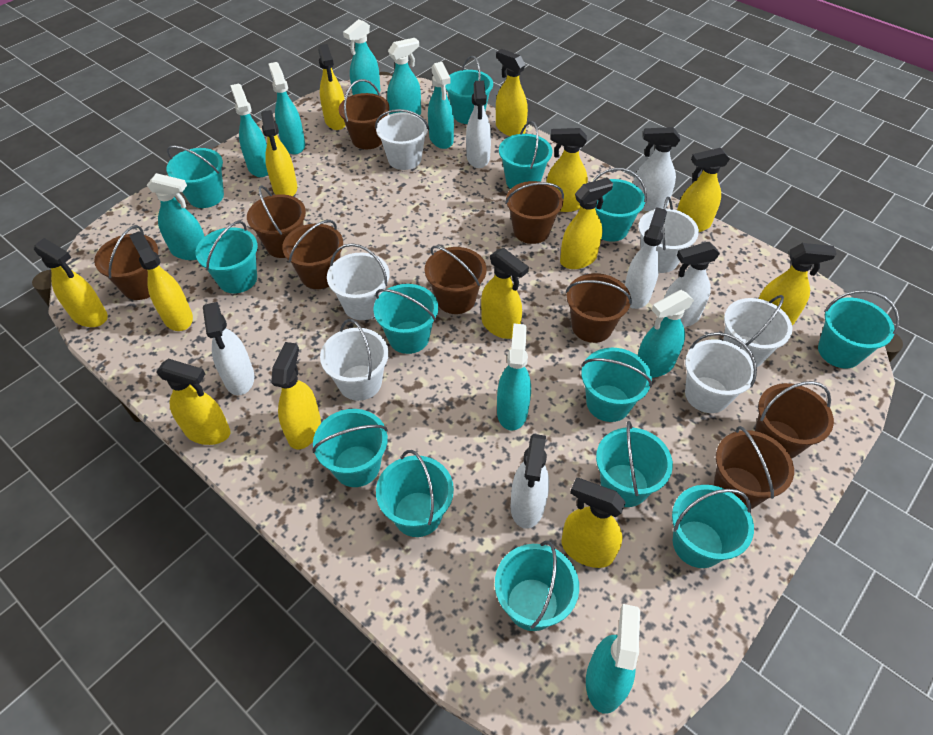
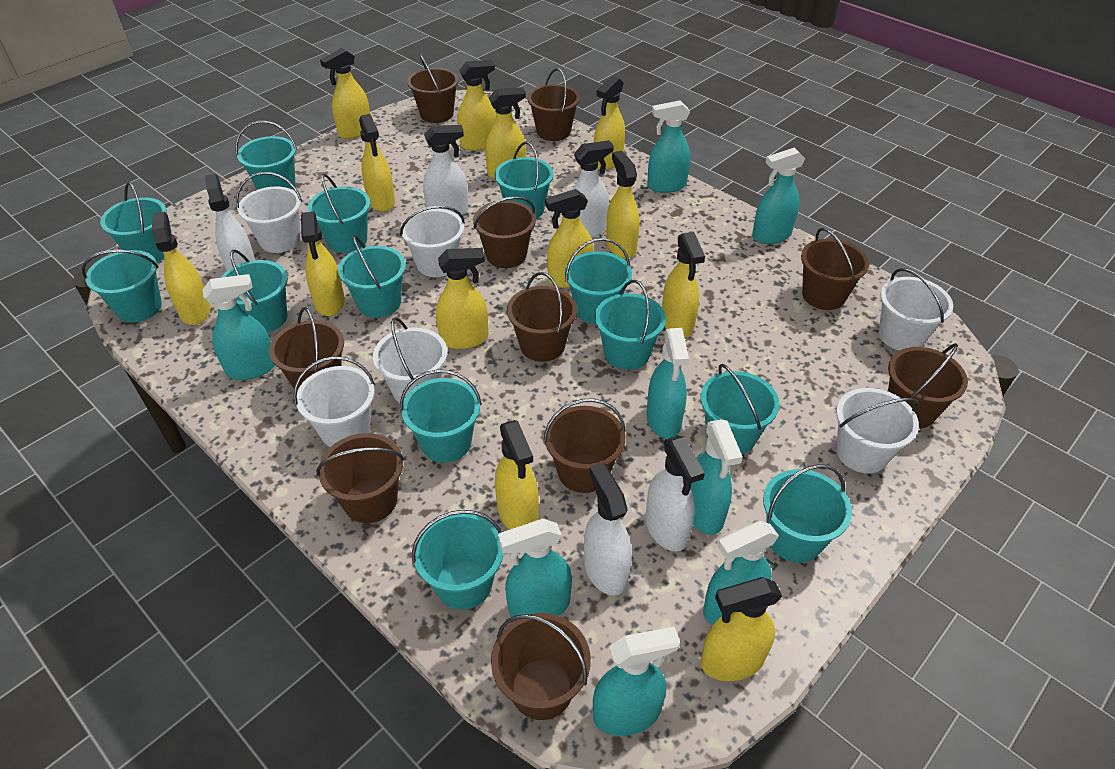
brown bucket: 9 -> 10
turquoise spray bottle: 9 -> 8
white spray bottle: 6 -> 5

